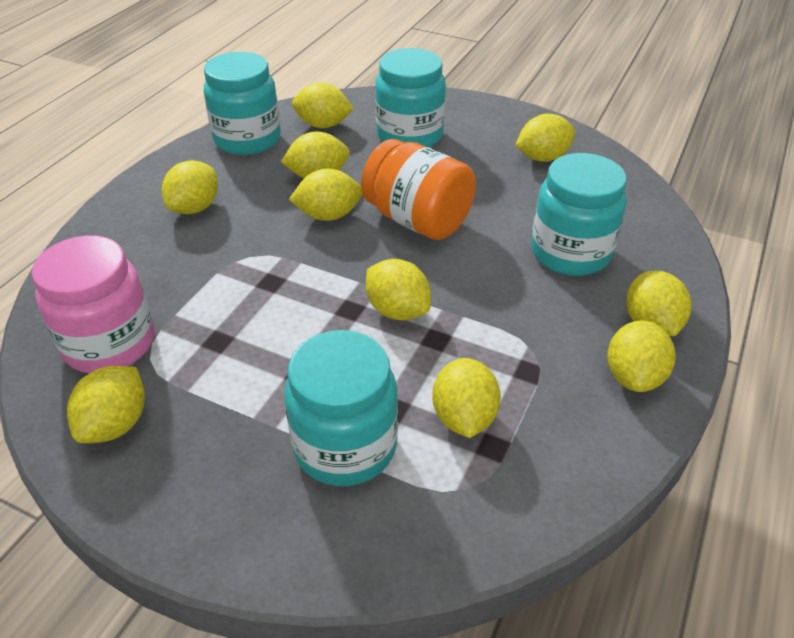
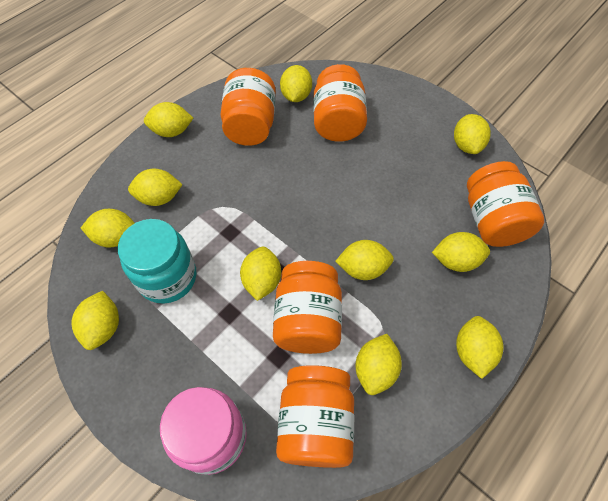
orange jar: 1 -> 5
turquoise jar: 4 -> 1
yellow lemon: 10 -> 11

